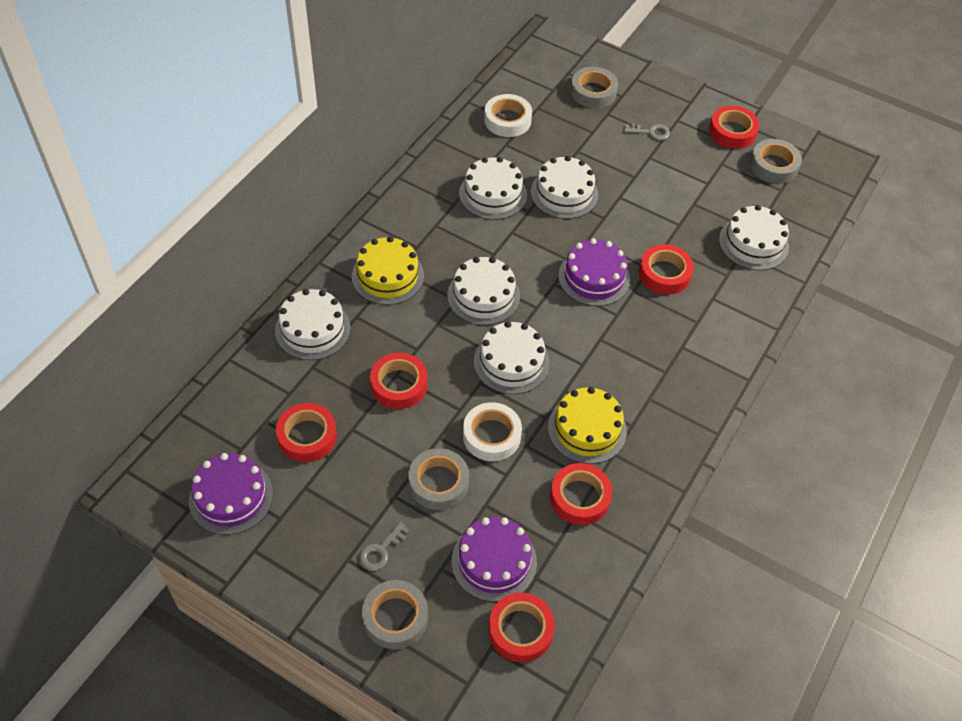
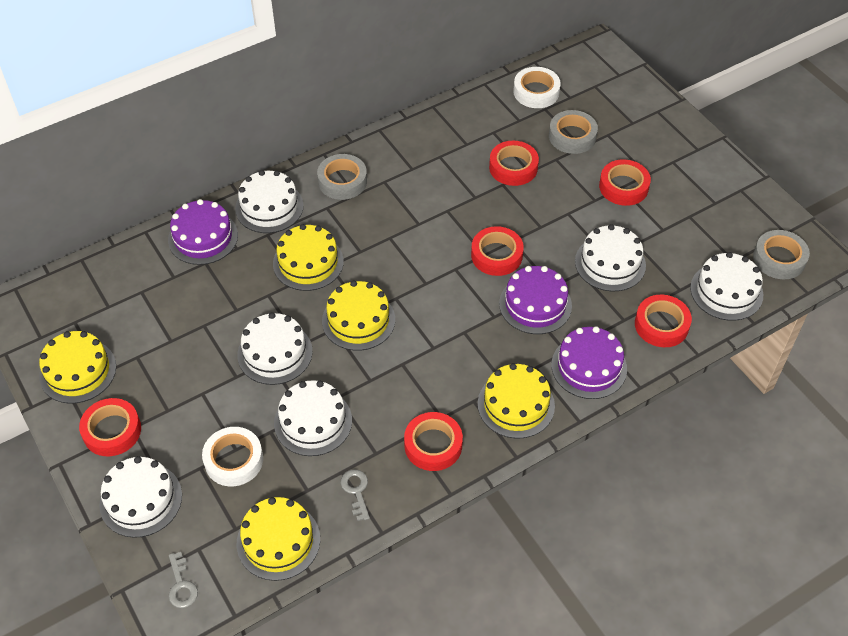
grey tape: 4 -> 3
yellow cake: 2 -> 5

